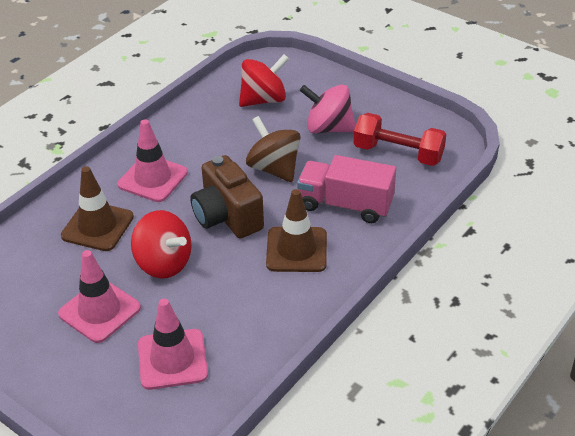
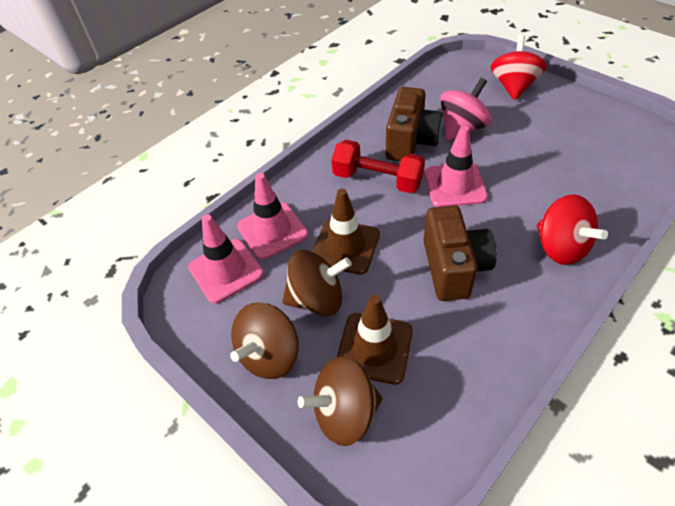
brown camera: 1 -> 2
brown spinning top: 1 -> 3
pink truck: 1 -> 0

